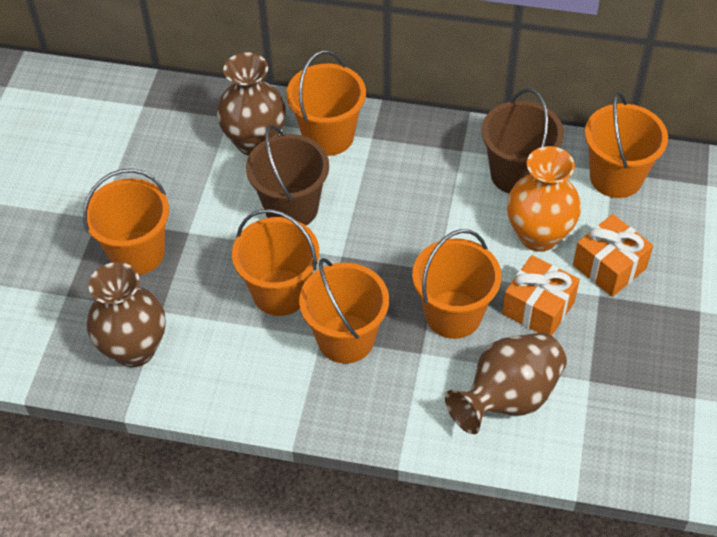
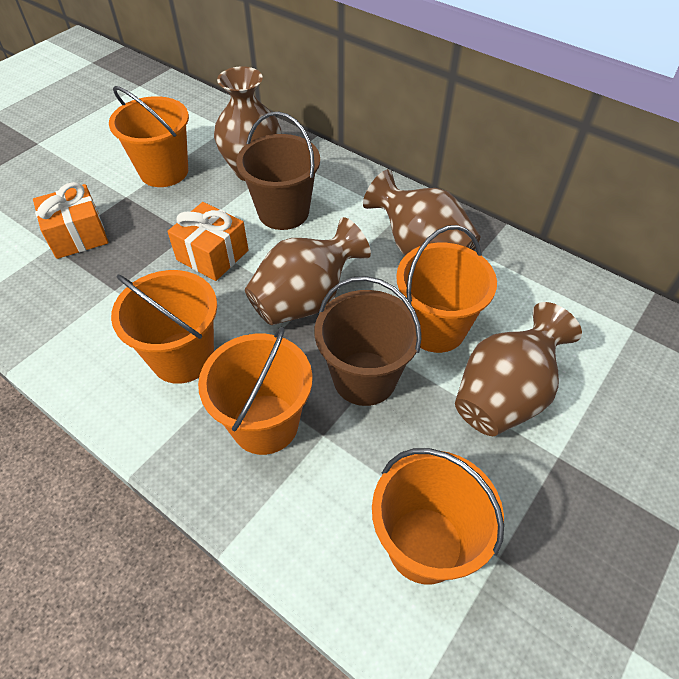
brown vase: 3 -> 4
orange bucket: 6 -> 5
orange vase: 1 -> 0

